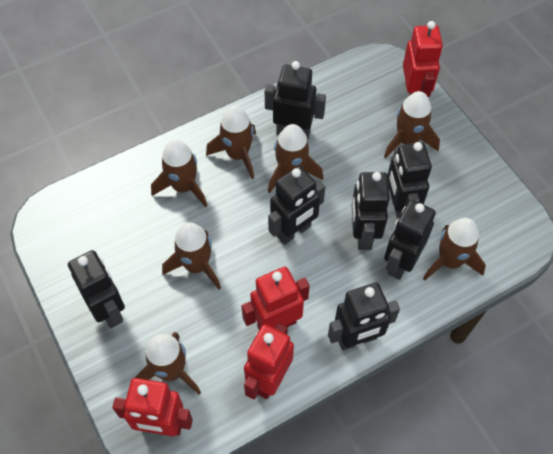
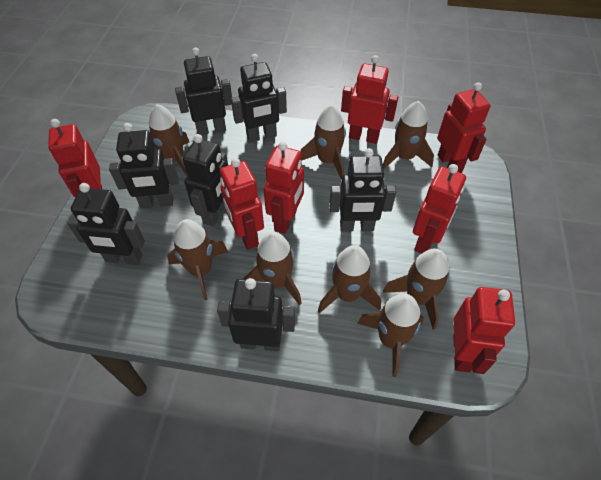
brown rocket: 7 -> 8
red robot: 4 -> 7

